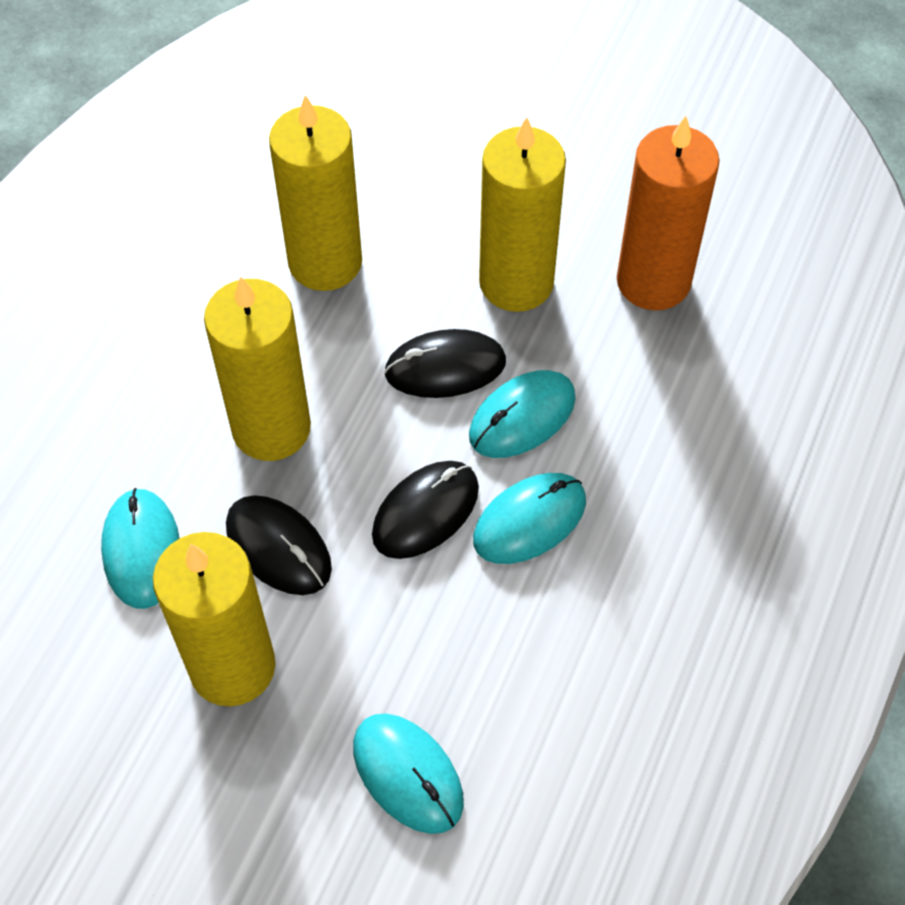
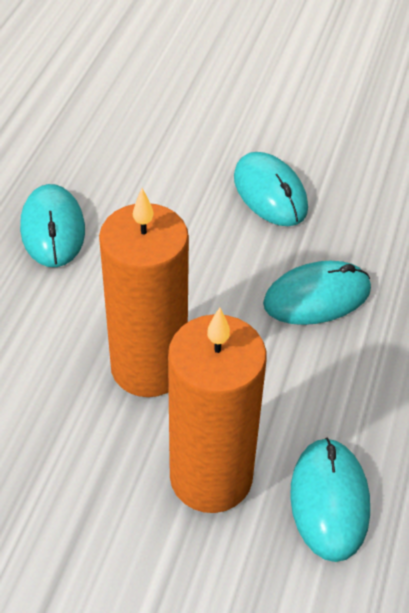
black mouse: 3 -> 0
orange candle: 1 -> 2
yellow candle: 4 -> 0

